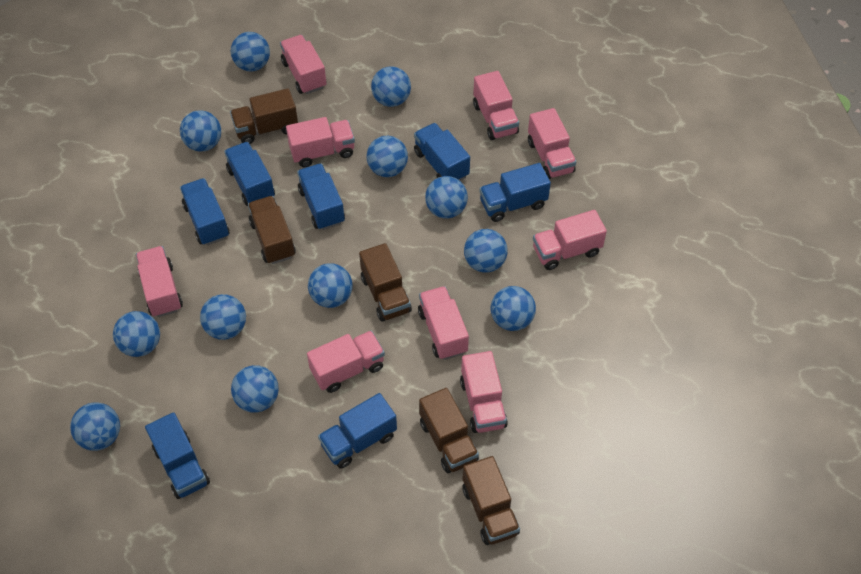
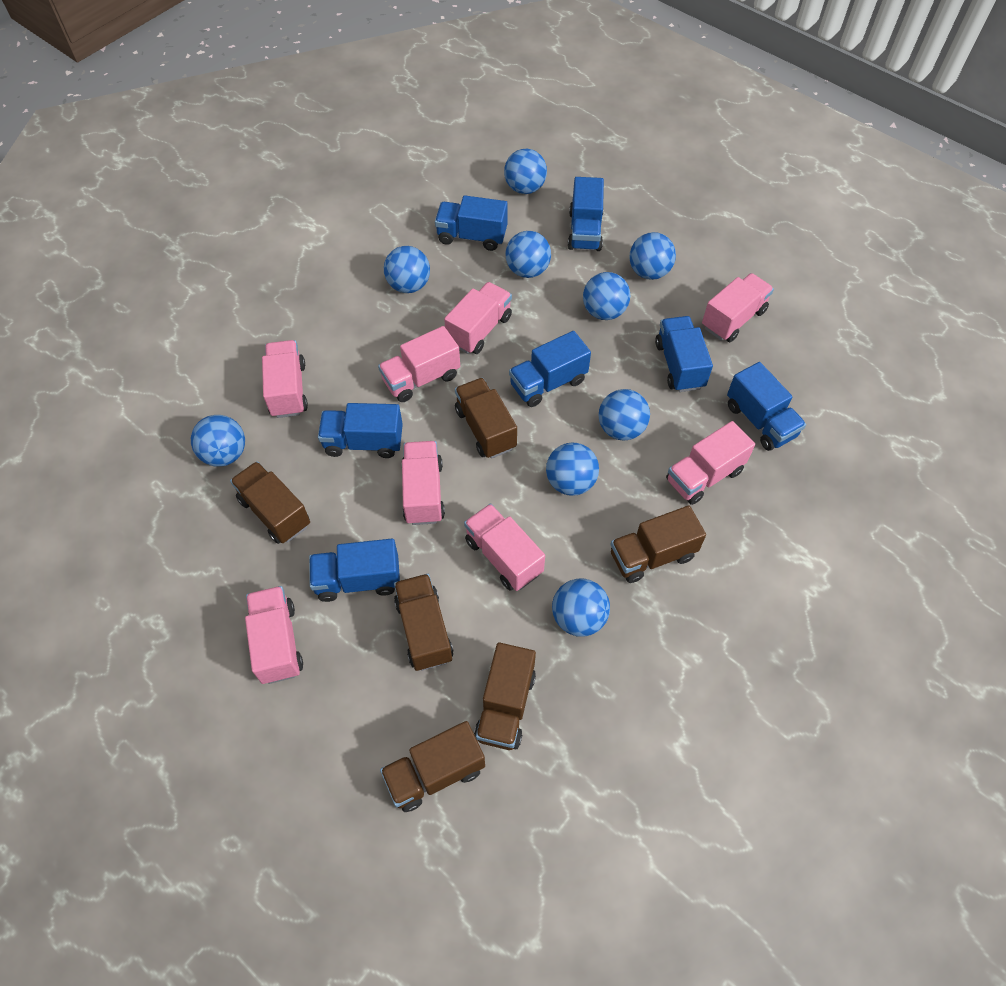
blue ball: 12 -> 9
brown truck: 5 -> 6
pink truck: 9 -> 8

